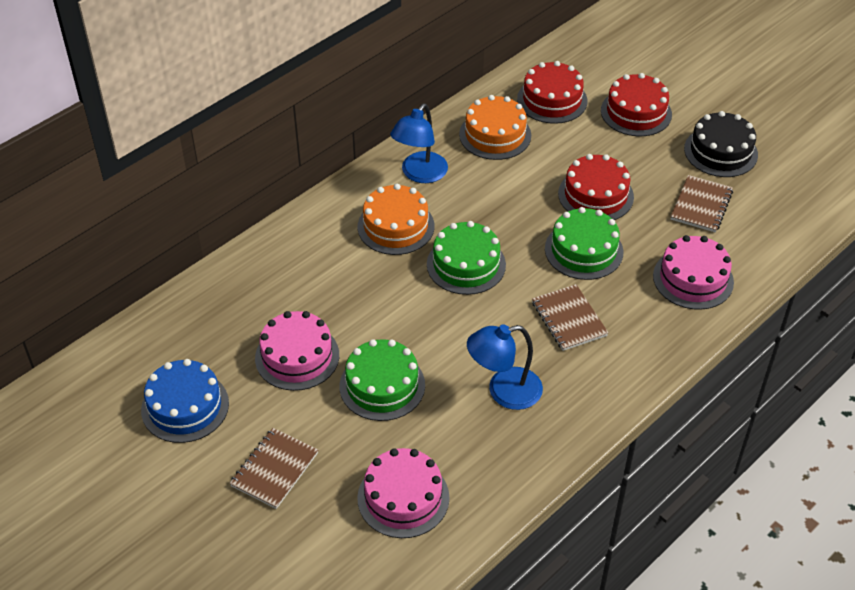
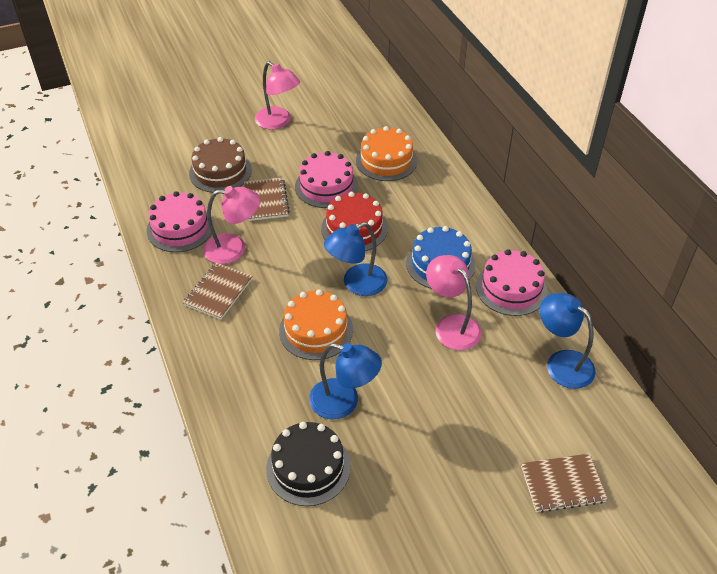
blue lamp: 2 -> 3
brown cake: 0 -> 1
green cake: 3 -> 0
pink lamp: 0 -> 3
red cake: 3 -> 1

